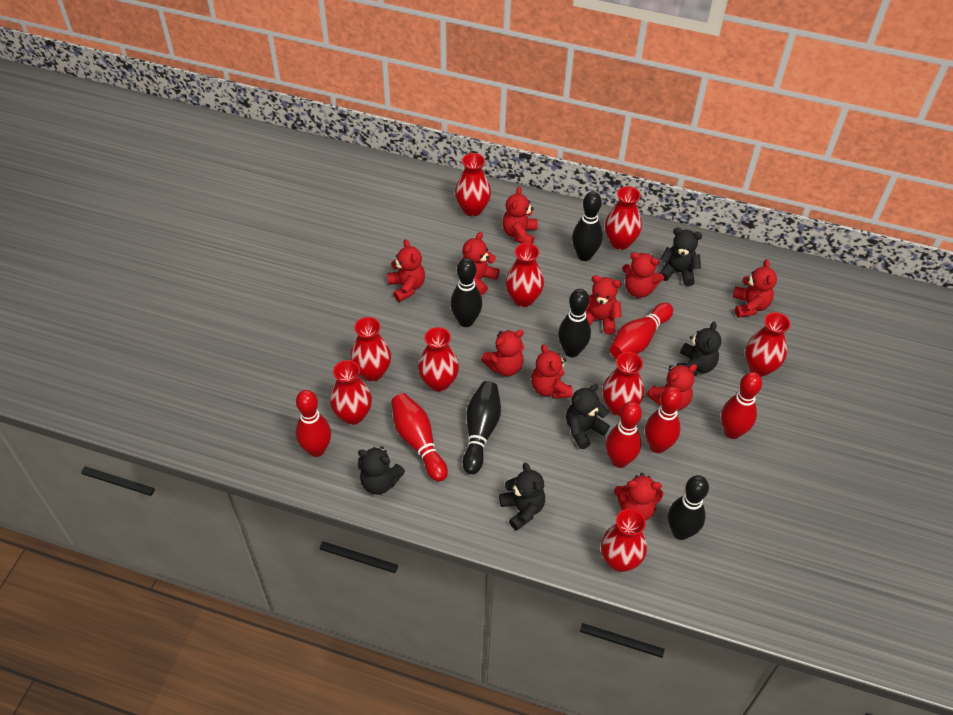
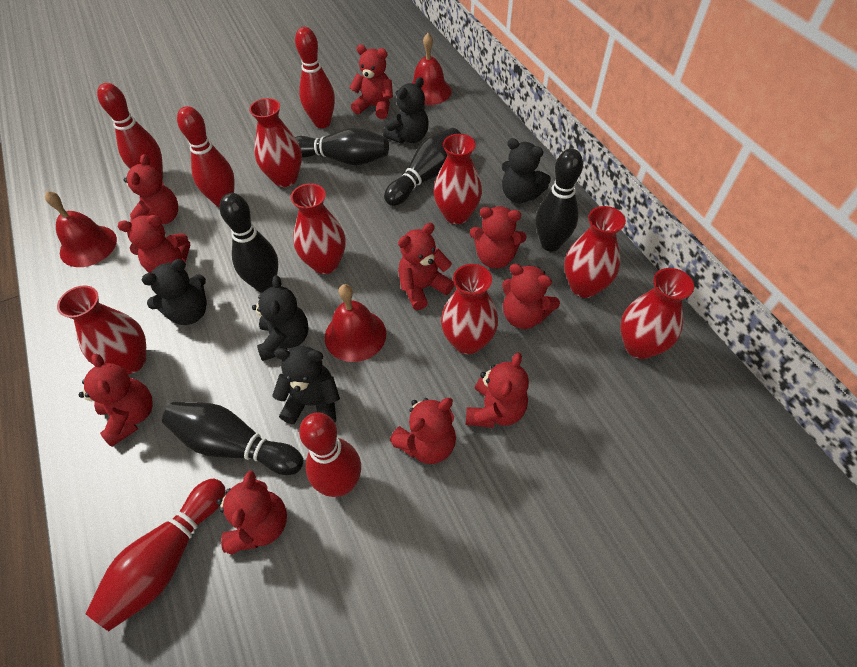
red bell: 0 -> 3
red bowling pin: 6 -> 5
red vase: 9 -> 7

